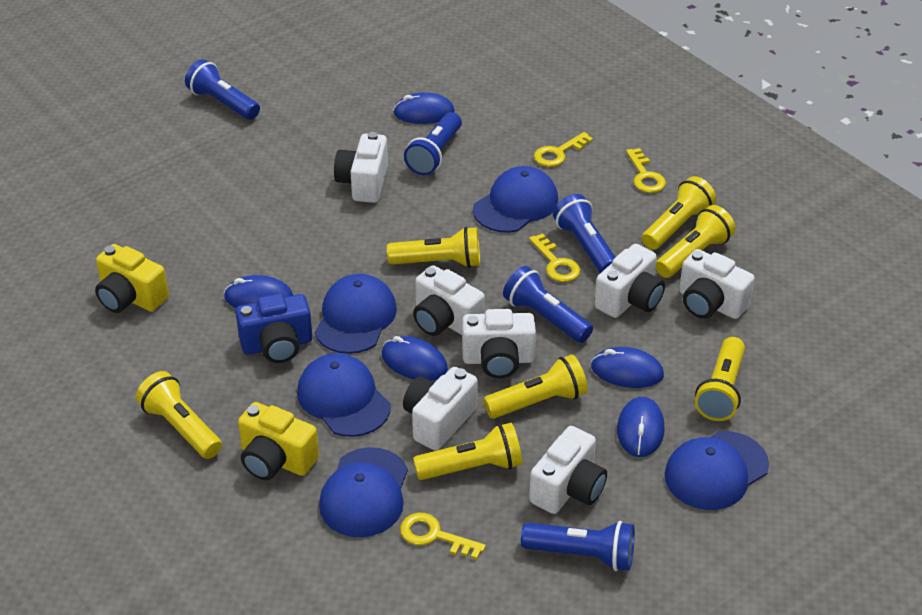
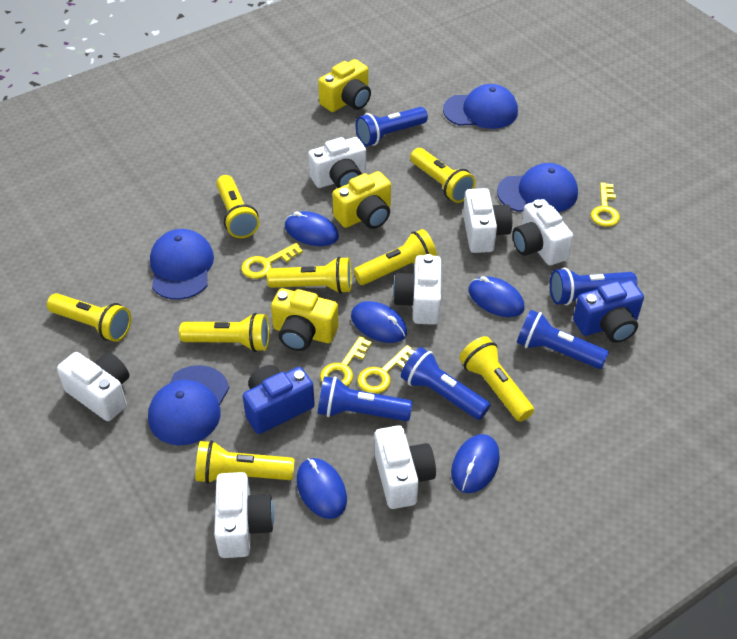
blue camera: 1 -> 2
blue cap: 5 -> 4
yellow camera: 2 -> 3
yellow flashlight: 7 -> 8

